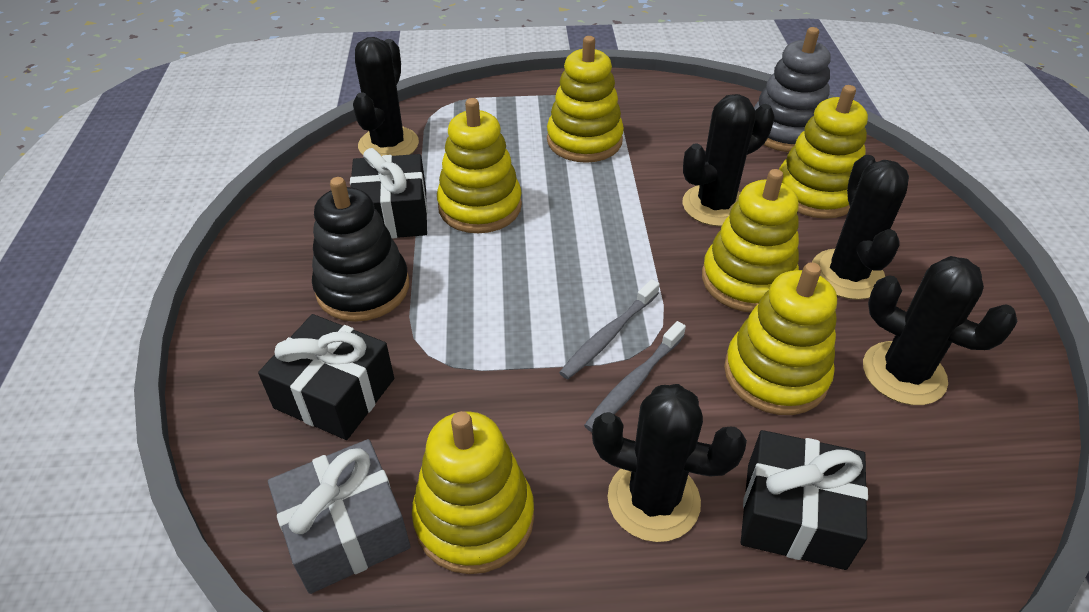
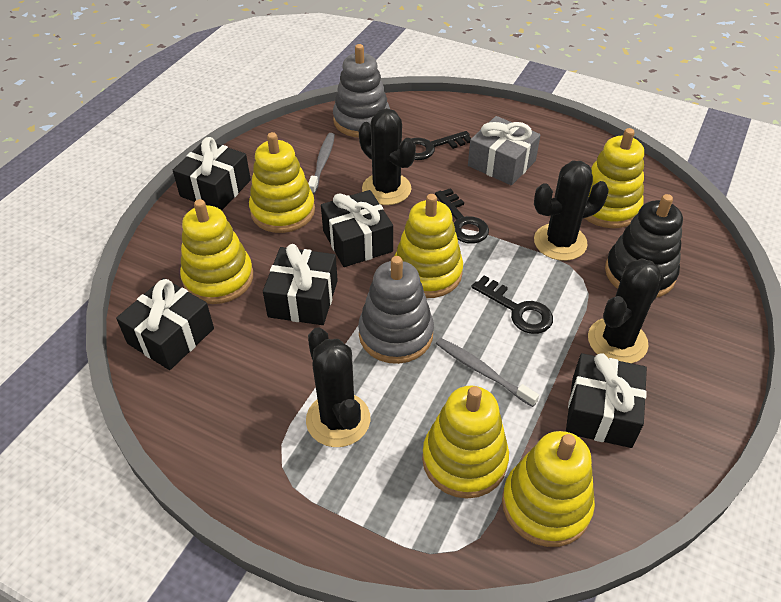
black cactus: 5 -> 4
black gift: 3 -> 5
black key: 0 -> 3
grey stacking toy: 1 -> 2

